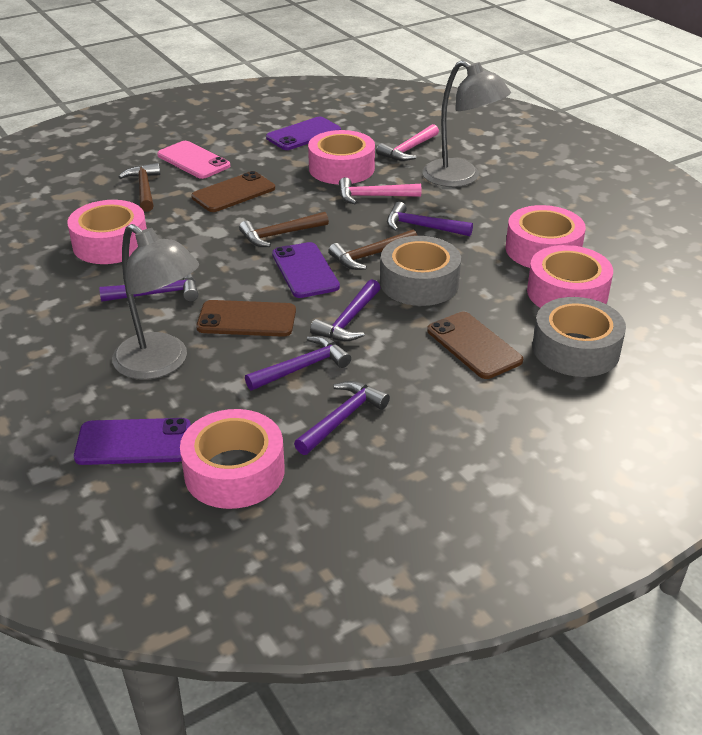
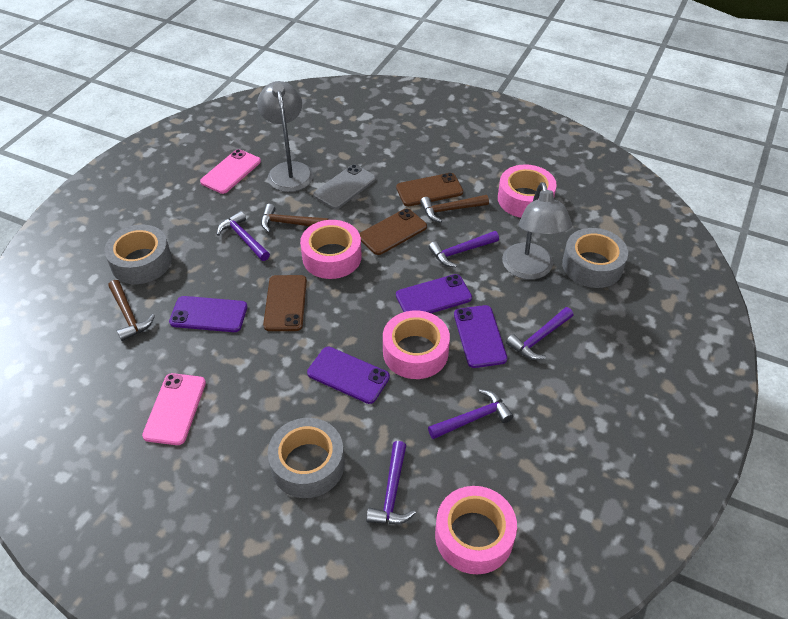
grey phone: 0 -> 1
grey tape: 2 -> 3
pink hammer: 2 -> 0
pink phone: 1 -> 2
pink tape: 5 -> 4
purple phone: 3 -> 4

